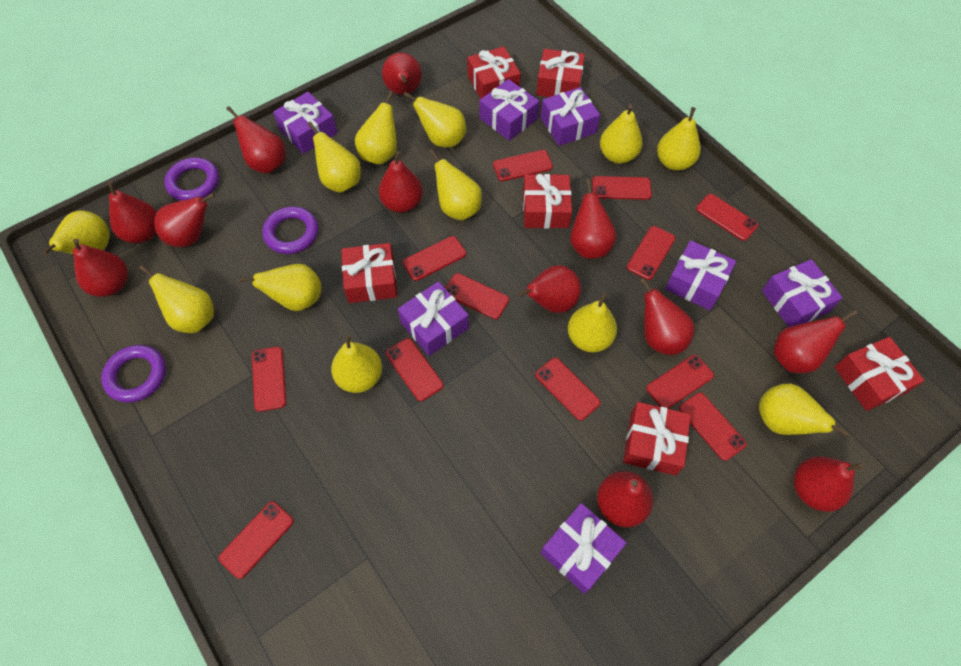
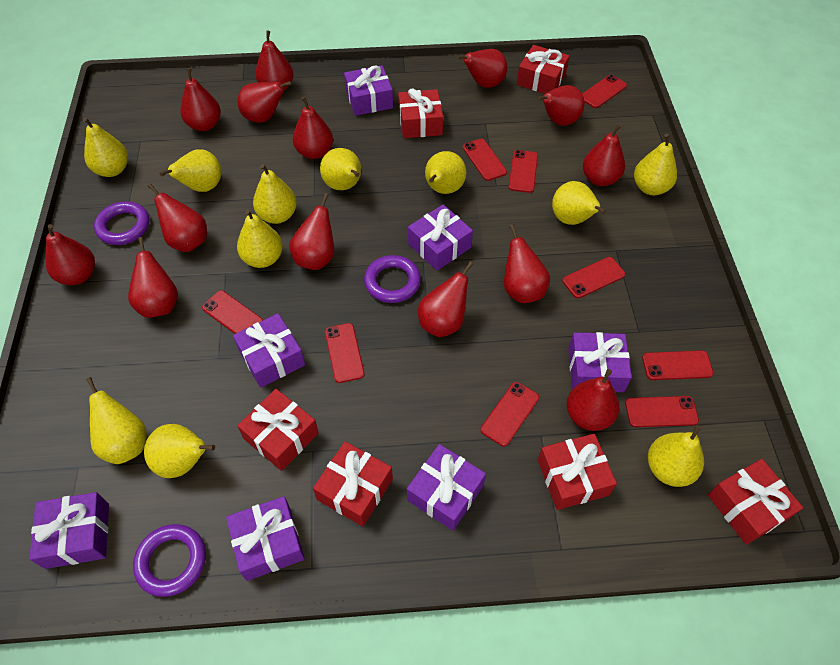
red pear: 12 -> 14
red phone: 12 -> 9
yellow pear: 12 -> 11

